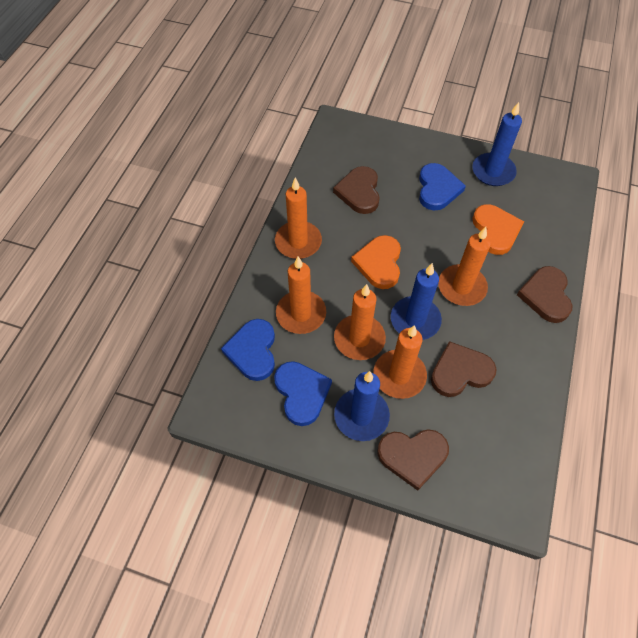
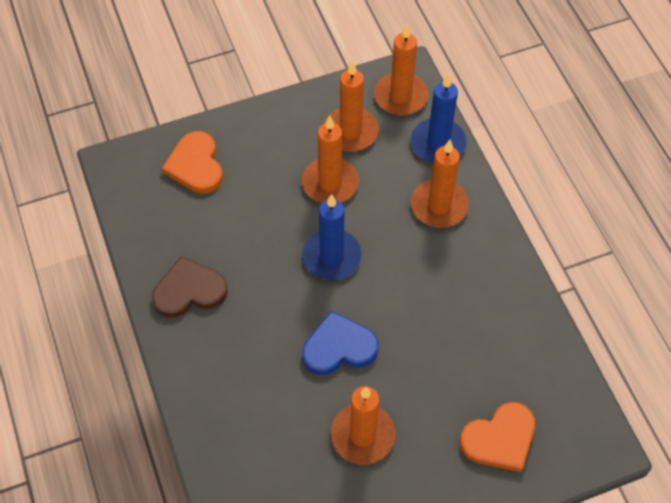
blue candle: 3 -> 2
blue heart: 3 -> 1
brown heart: 4 -> 1

